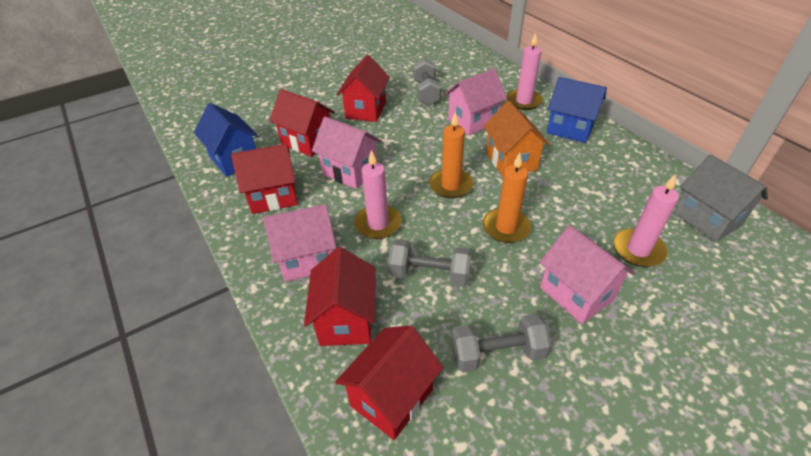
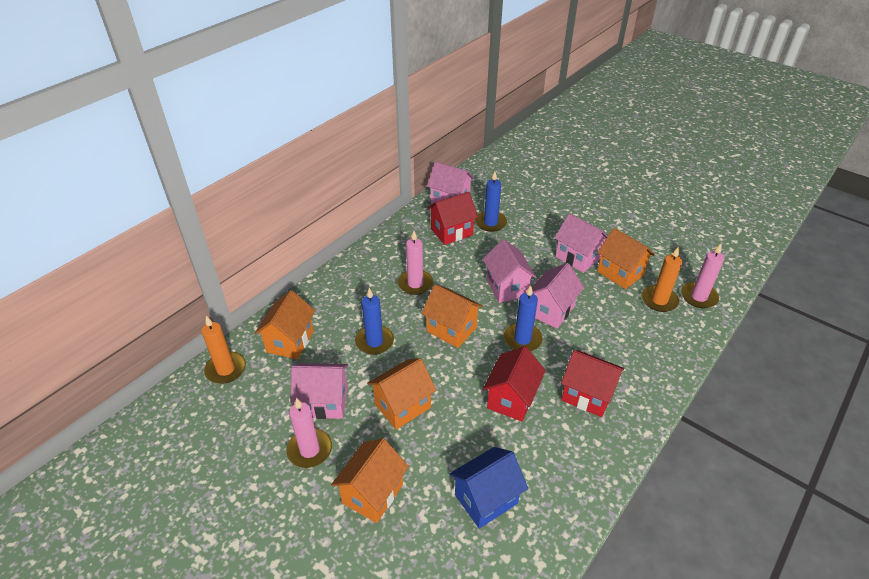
blue candle: 0 -> 3
blue house: 2 -> 1
grey dumbbell: 3 -> 0
grey house: 1 -> 0
orange house: 1 -> 5
pink house: 4 -> 5
red house: 5 -> 3

